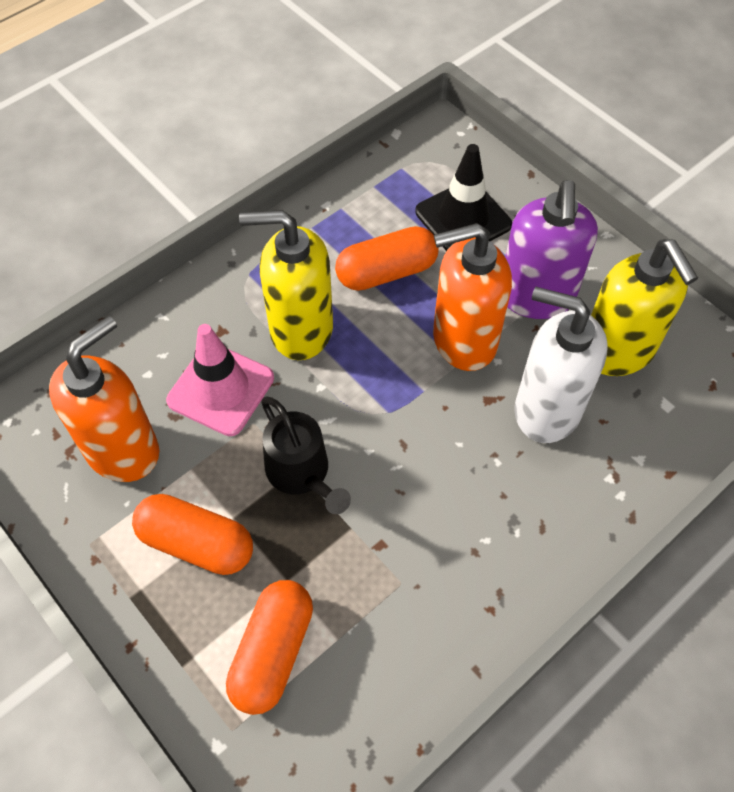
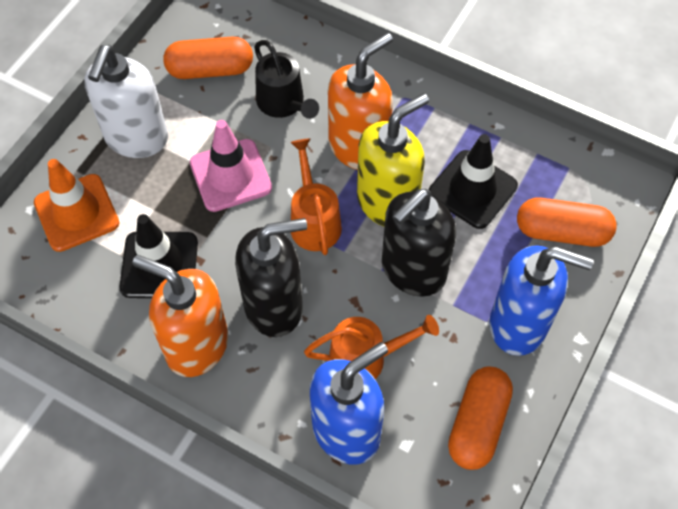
black soap dispenser: 0 -> 2
black traffic cone: 1 -> 2
blue soap dispenser: 0 -> 2
orange traffic cone: 0 -> 1
orange watering can: 0 -> 2
purple soap dispenser: 1 -> 0
yellow soap dispenser: 2 -> 1

